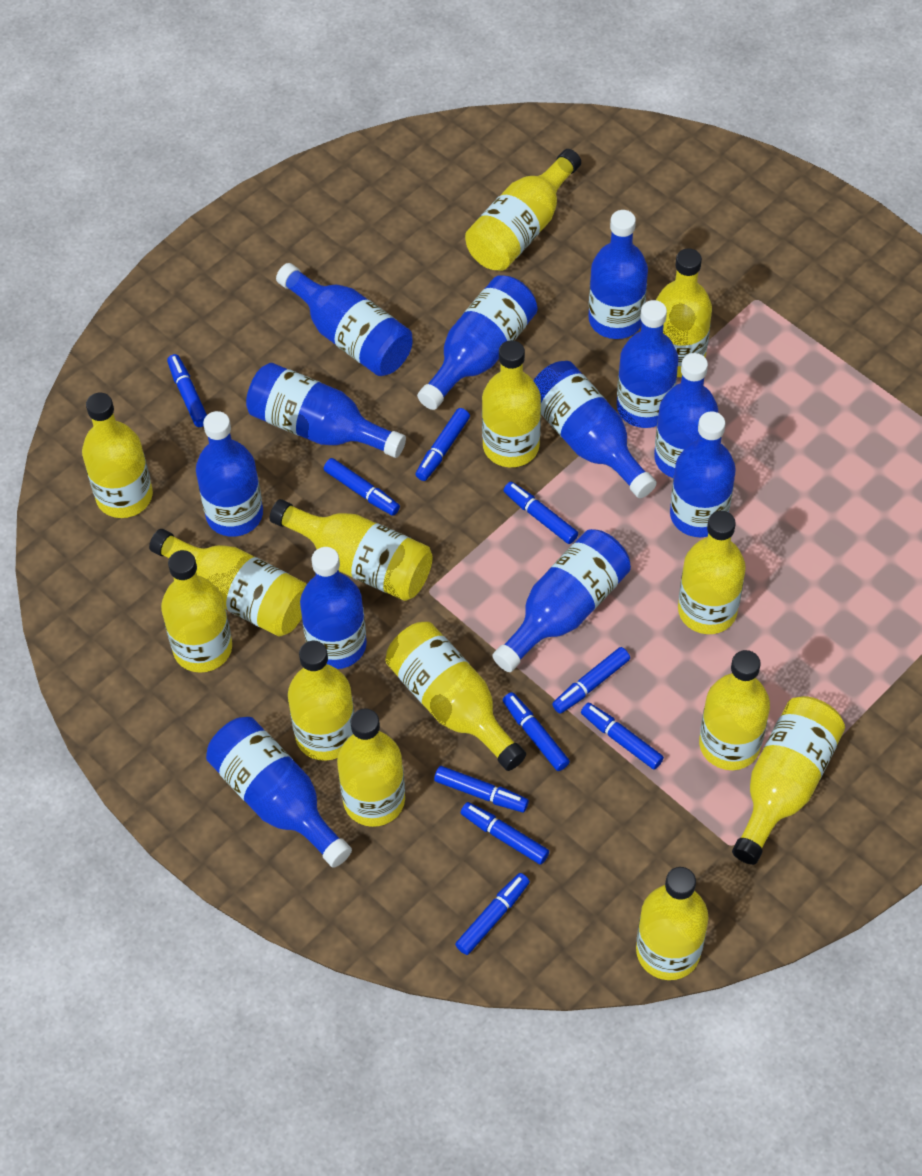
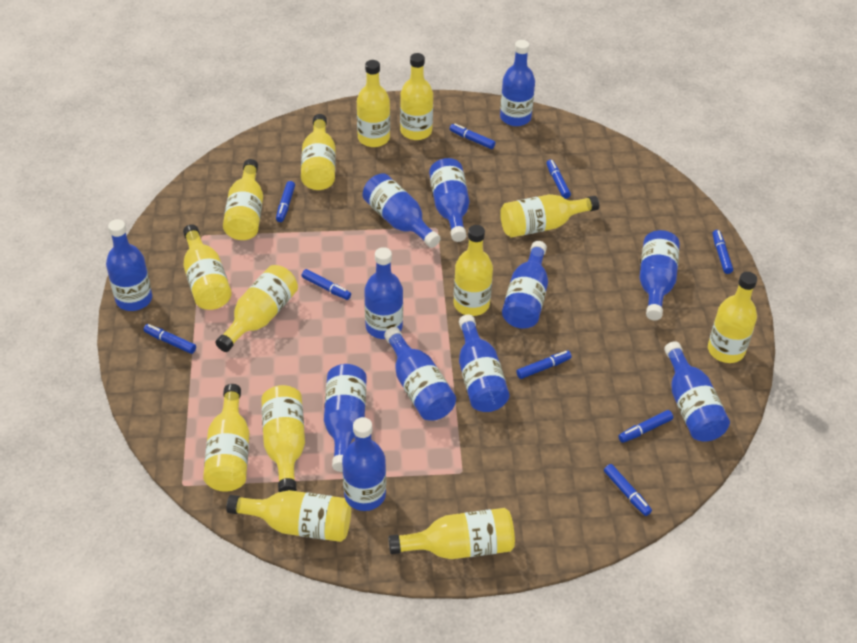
blue marker: 10 -> 9
yellow bottle: 14 -> 13

